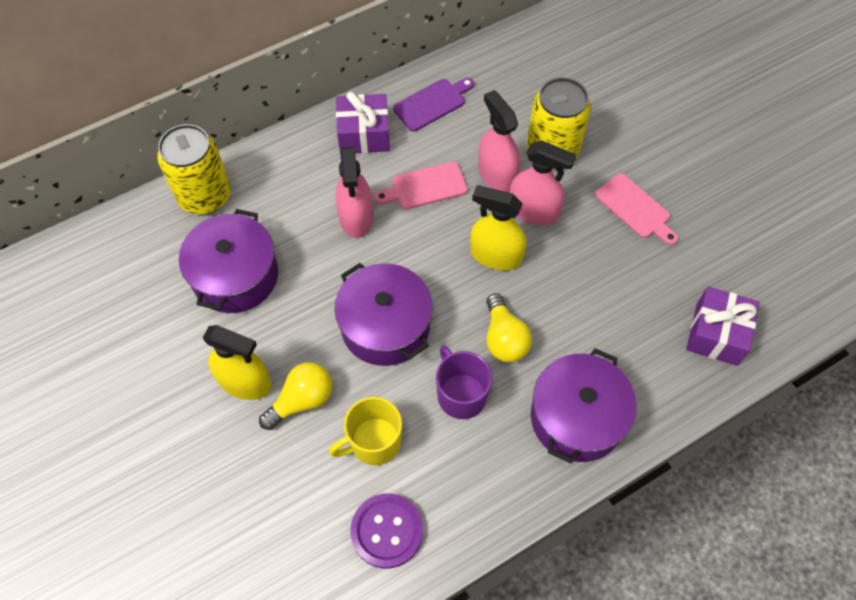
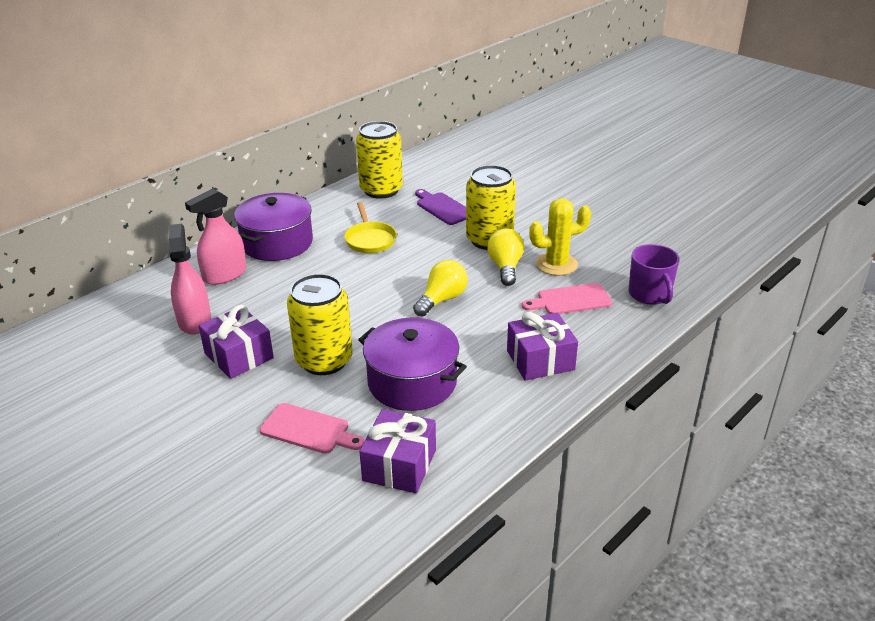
pink spray bottle: 3 -> 2
purple button: 1 -> 0
purple gift: 2 -> 3
purple pot: 3 -> 2
yellow cactus: 0 -> 1
yellow can: 2 -> 3
yellow mug: 1 -> 0
yellow pan: 0 -> 1
yellow spray bottle: 2 -> 0

